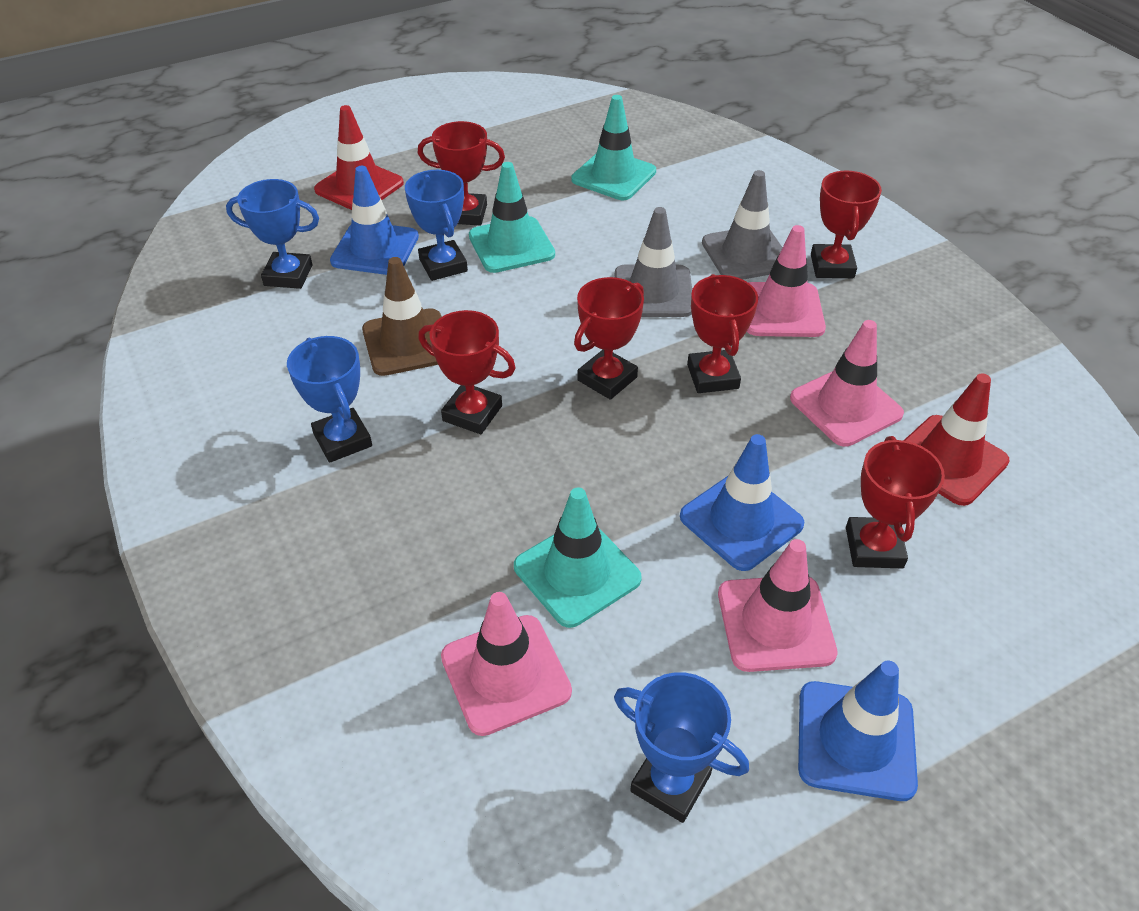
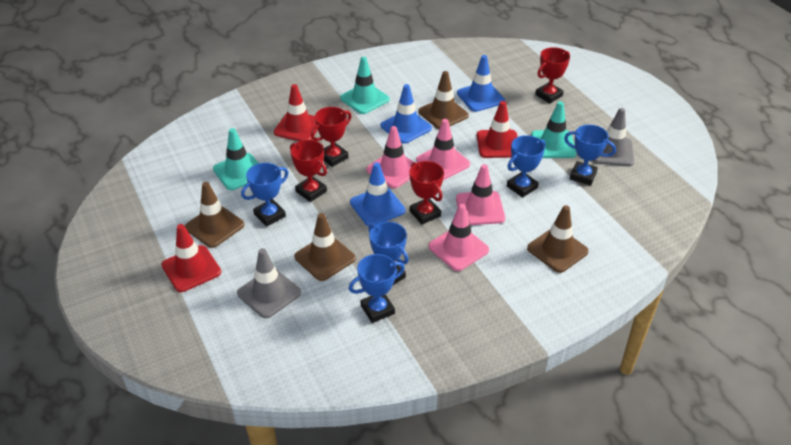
blue trophy: 4 -> 5
brown traffic cone: 1 -> 4
red traffic cone: 2 -> 3
red trophy: 6 -> 4

